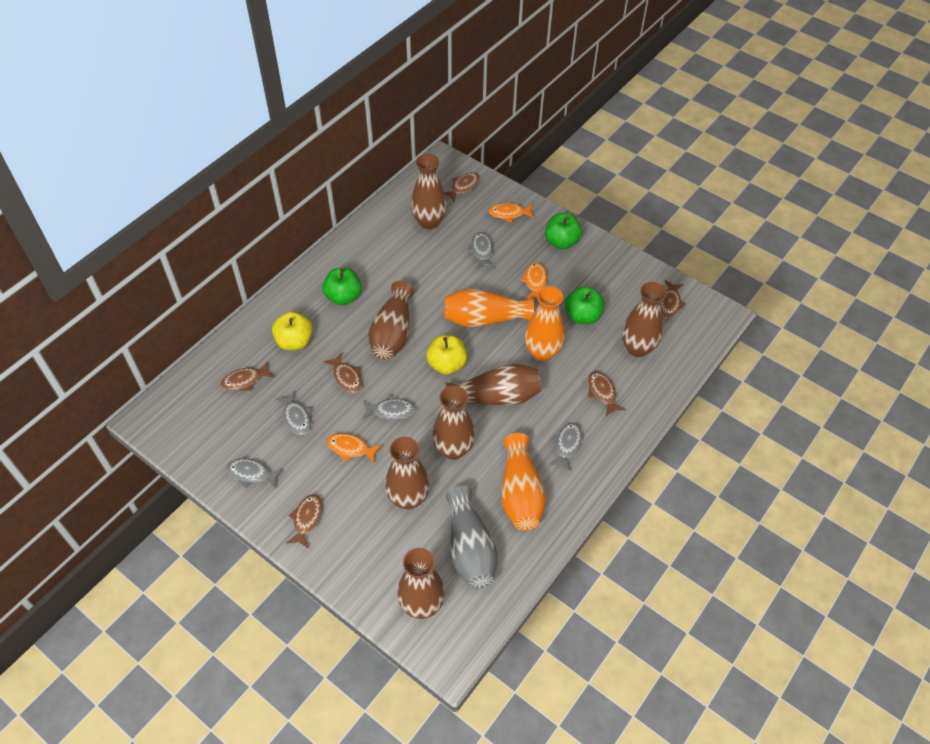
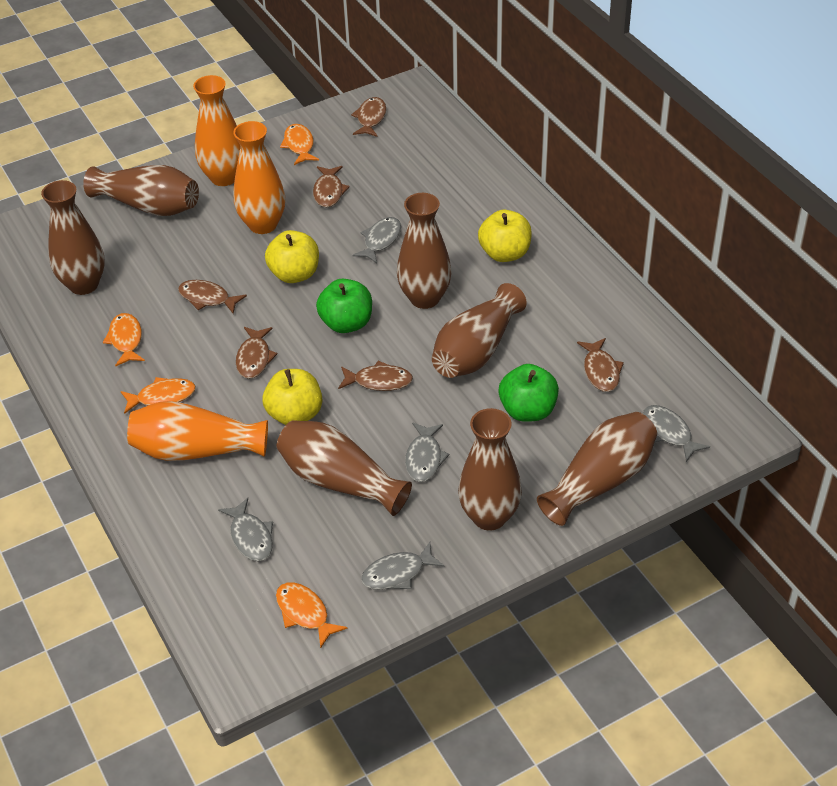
green apple: 3 -> 2
grey vase: 1 -> 0
orange fish: 3 -> 4
yellow apple: 2 -> 3

